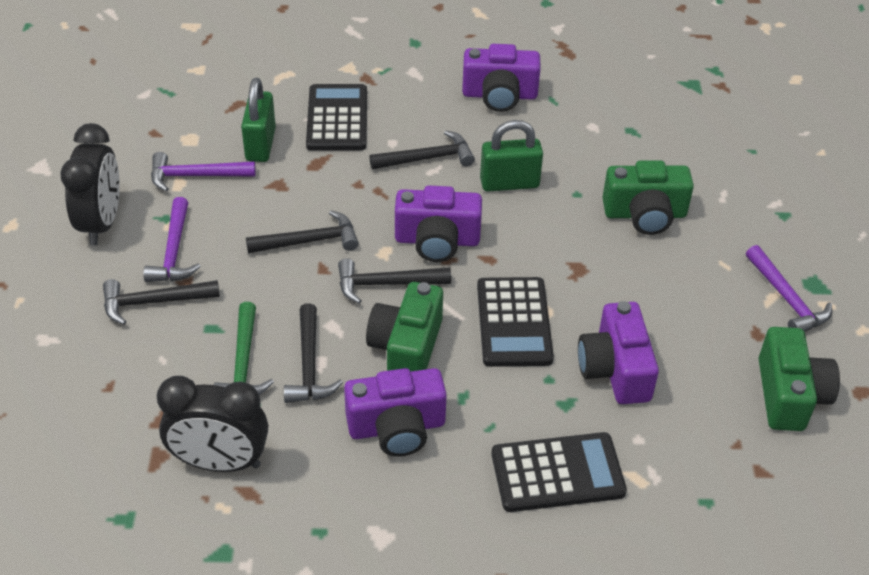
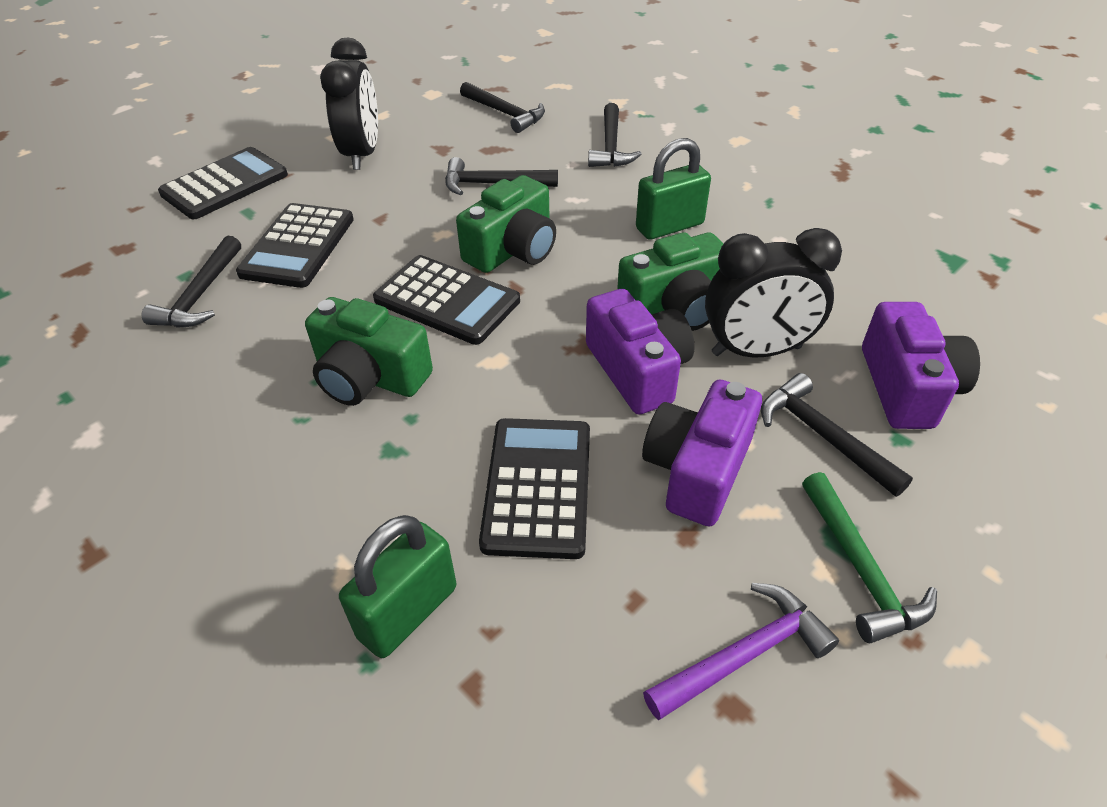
black calculator: 3 -> 4
purple camera: 4 -> 3
purple hammer: 3 -> 1

